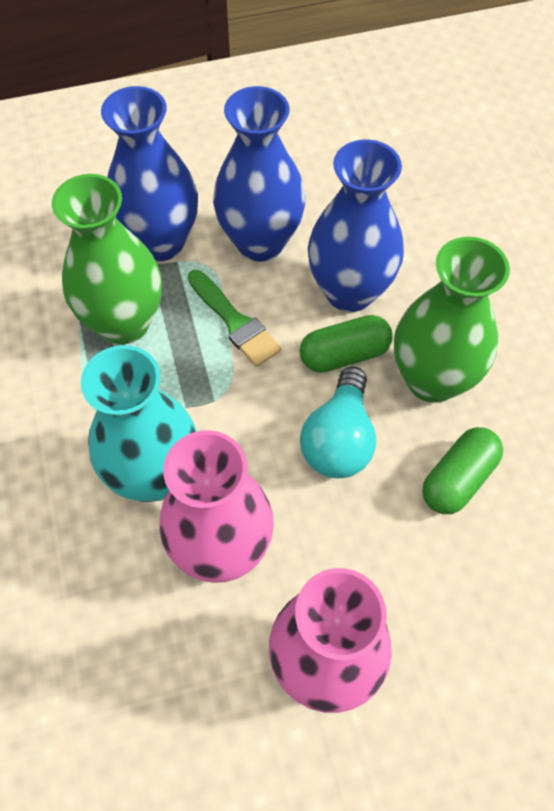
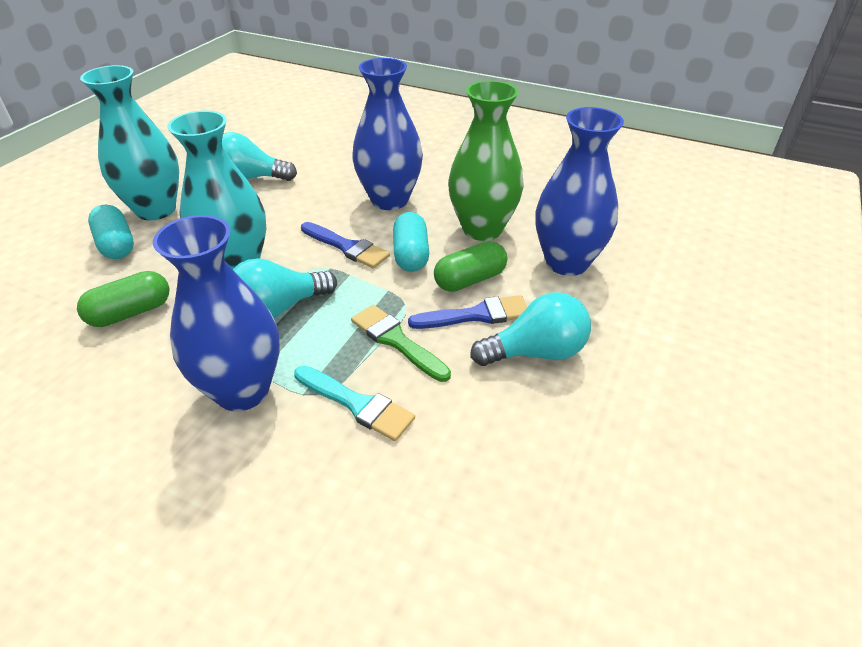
blue brush: 0 -> 2
green vase: 2 -> 1
pink vase: 2 -> 0
turquoise brush: 0 -> 1
turquoise capsule: 0 -> 2
turquoise light bulb: 1 -> 3
turquoise vase: 1 -> 2

